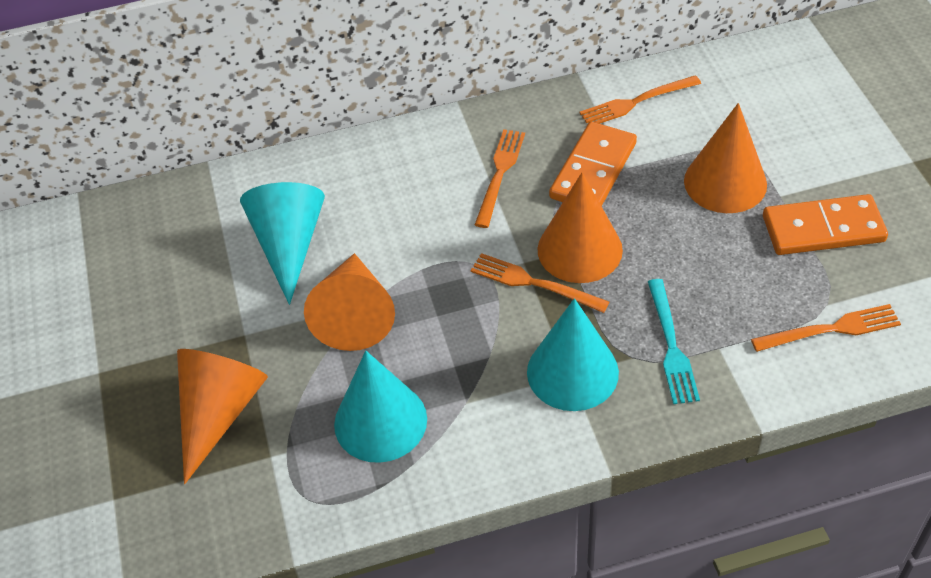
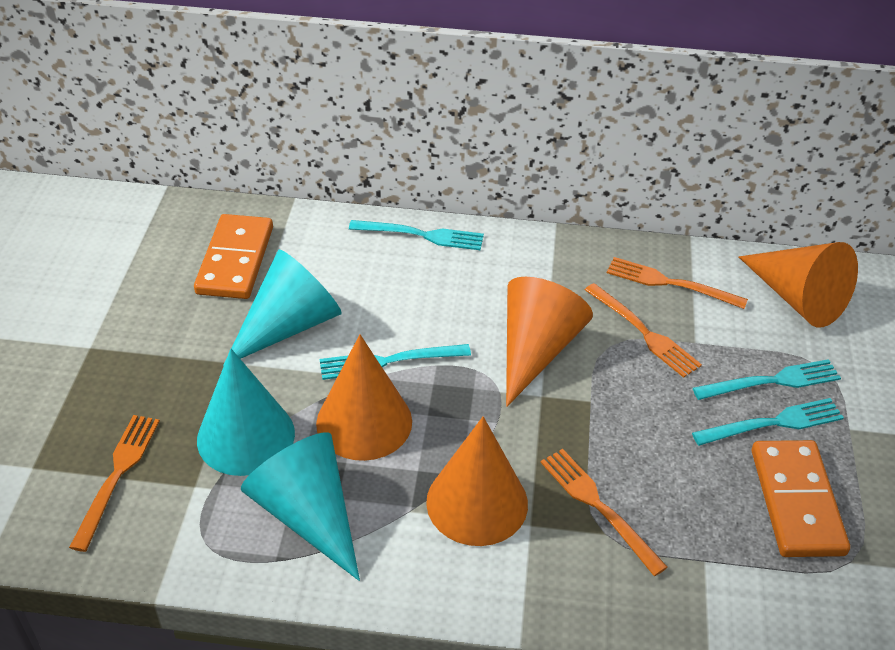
turquoise fork: 1 -> 4

